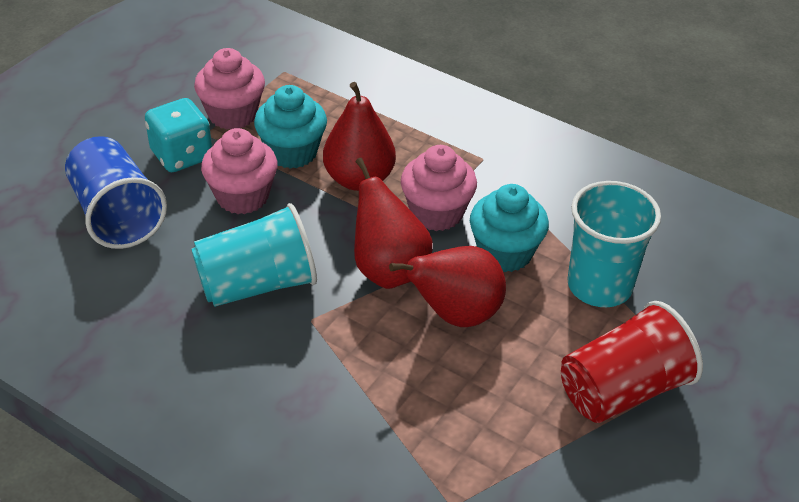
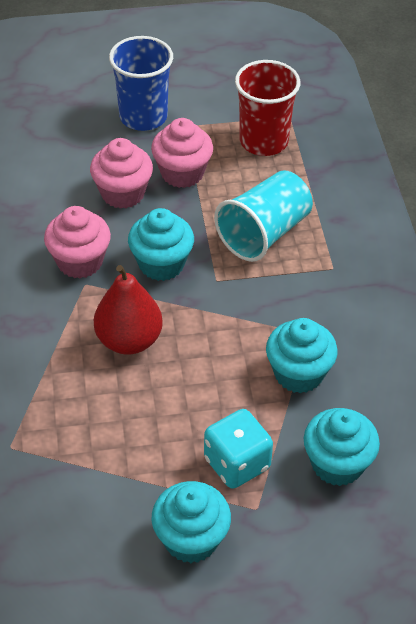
red pear: 3 -> 1
turquoise cup: 2 -> 1
turquoise cupcake: 2 -> 4

